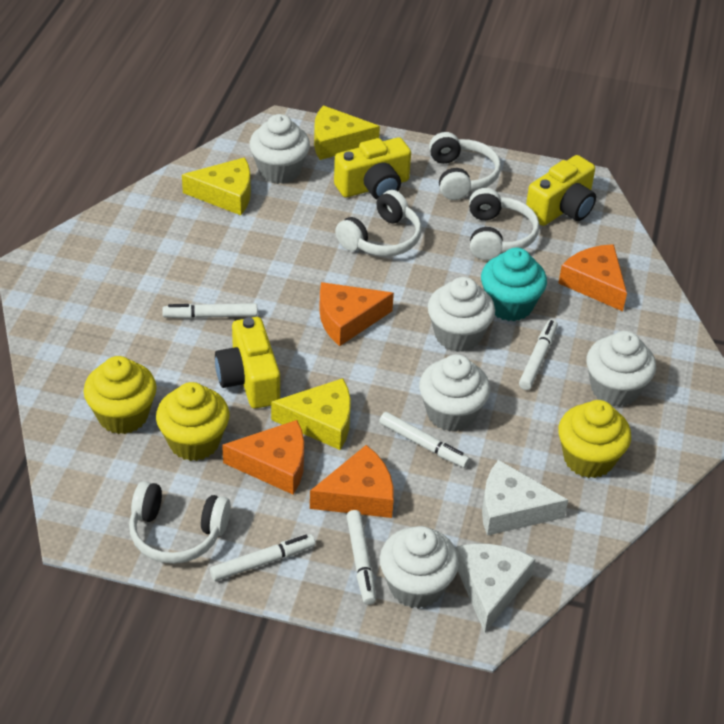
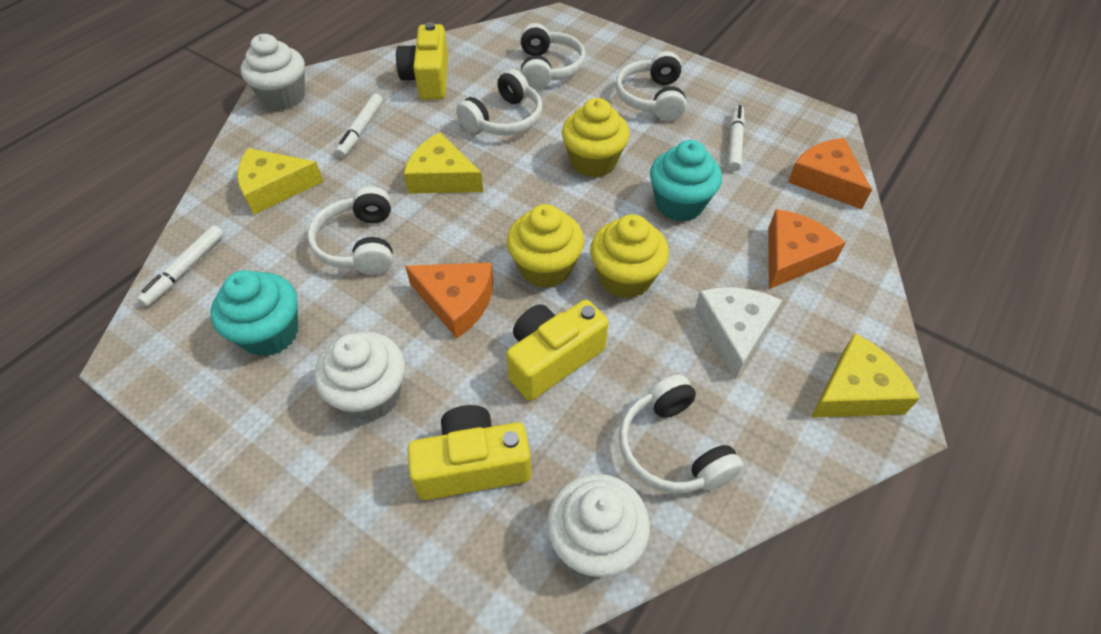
orange cheese: 4 -> 3
turquoise cupcake: 1 -> 2
white cheese: 2 -> 1
white cupcake: 5 -> 3
white headphones: 4 -> 5
white marker: 5 -> 3

